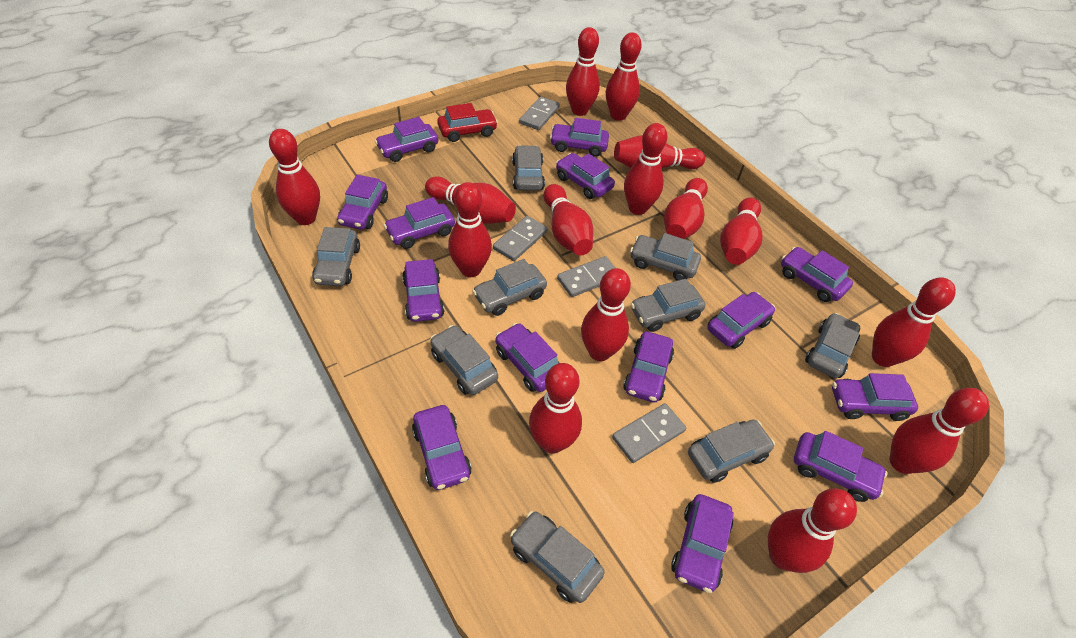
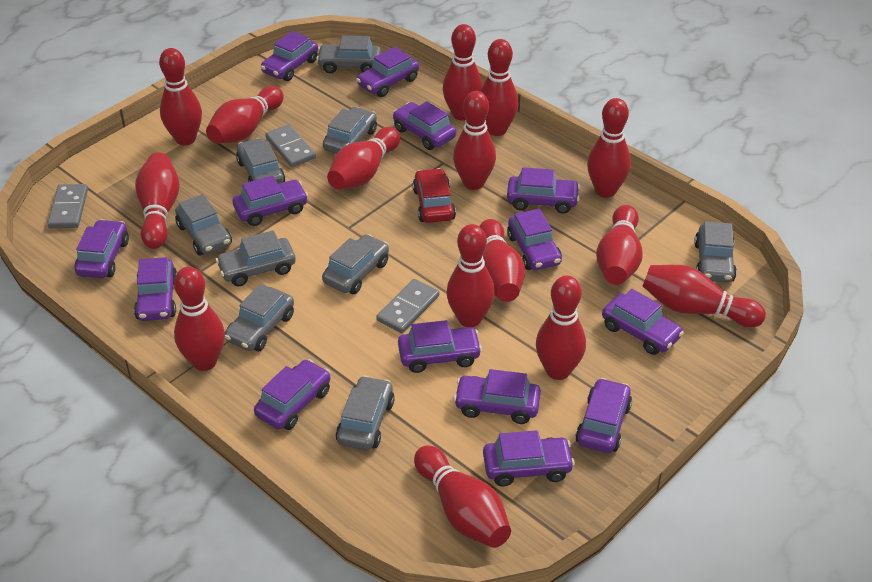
grey domino: 4 -> 3

